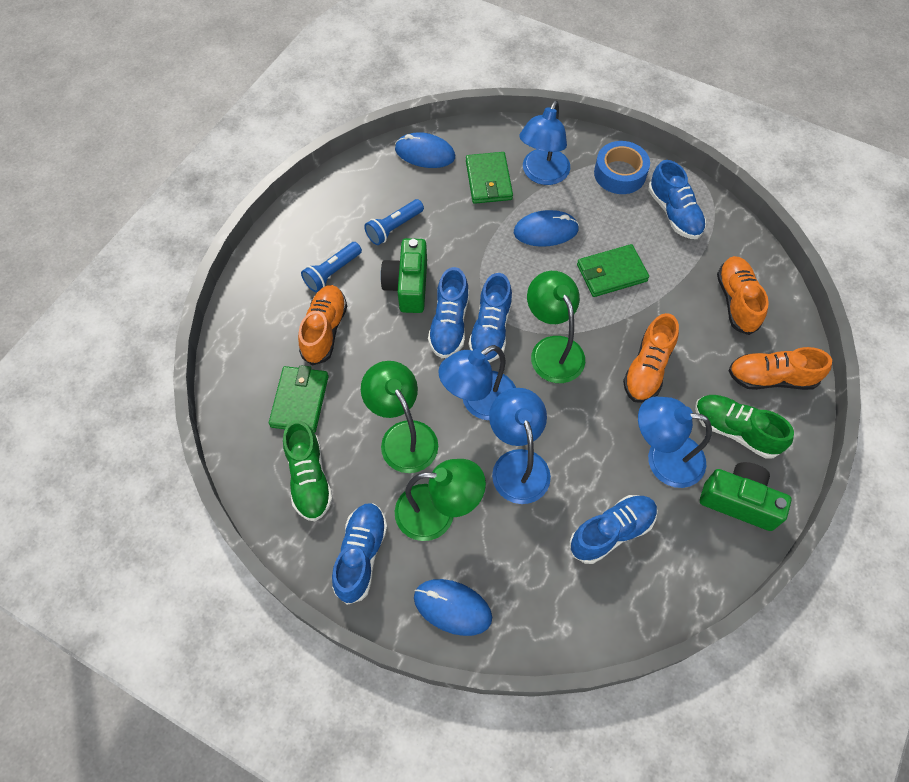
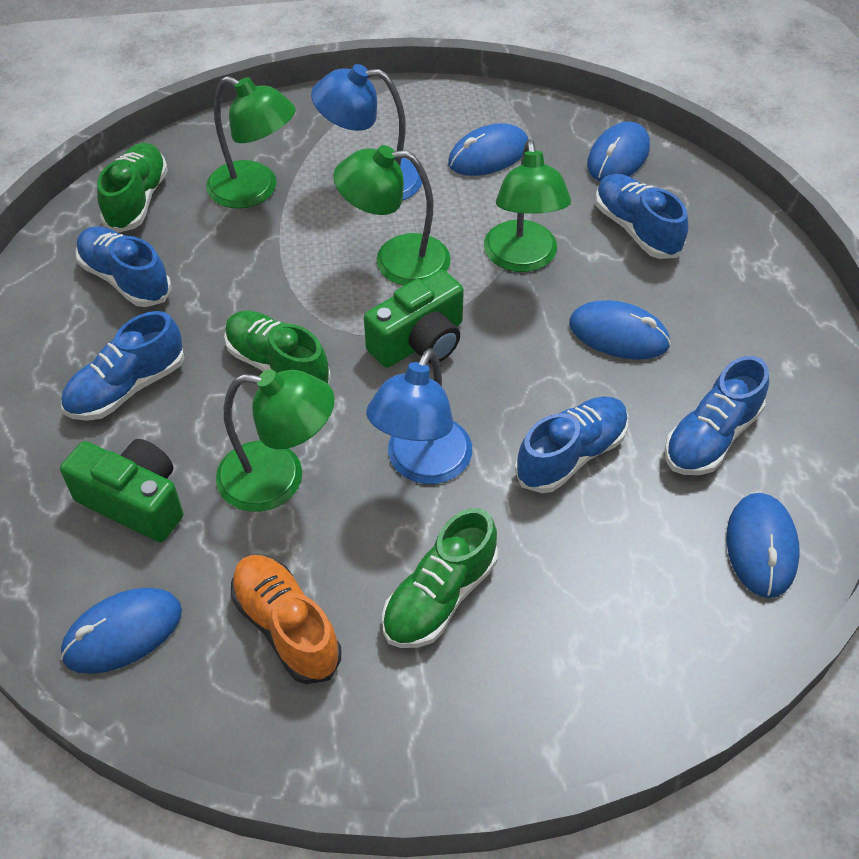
blue flashlight: 2 -> 0
blue lamp: 4 -> 2
blue mouse: 3 -> 5
blue tape: 1 -> 0
green lamp: 3 -> 4
green shoe: 2 -> 3
green wallet: 3 -> 0
orange shoe: 4 -> 1

